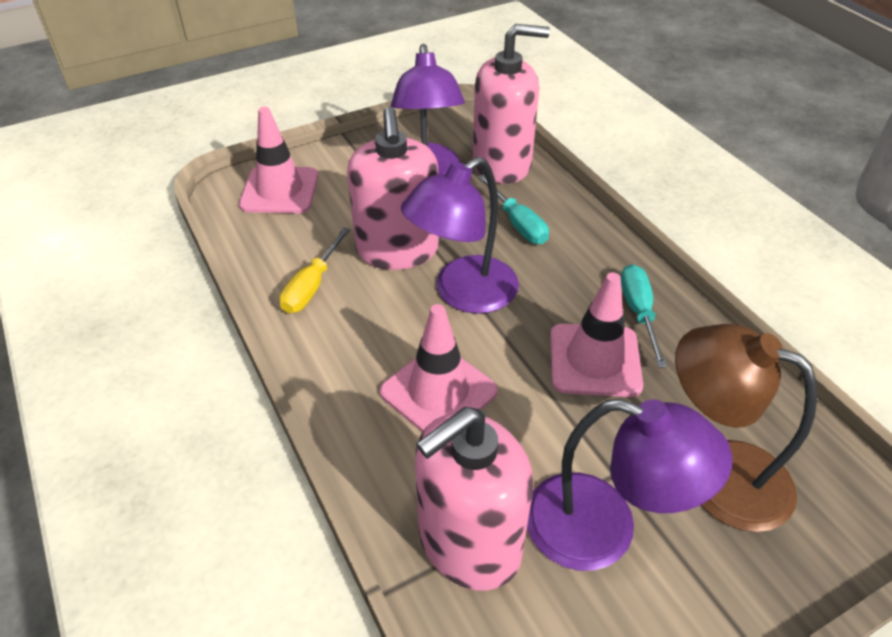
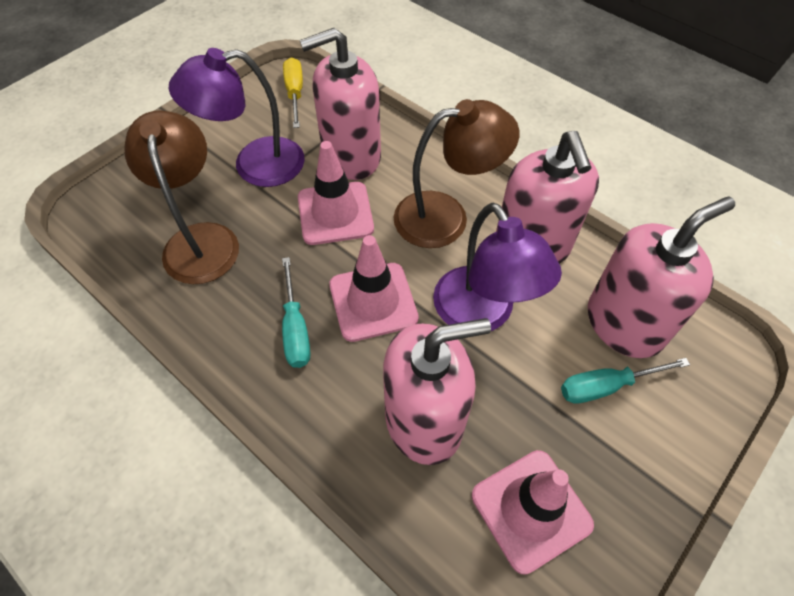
brown lamp: 1 -> 2
pink soap dispenser: 3 -> 4
purple lamp: 3 -> 2

